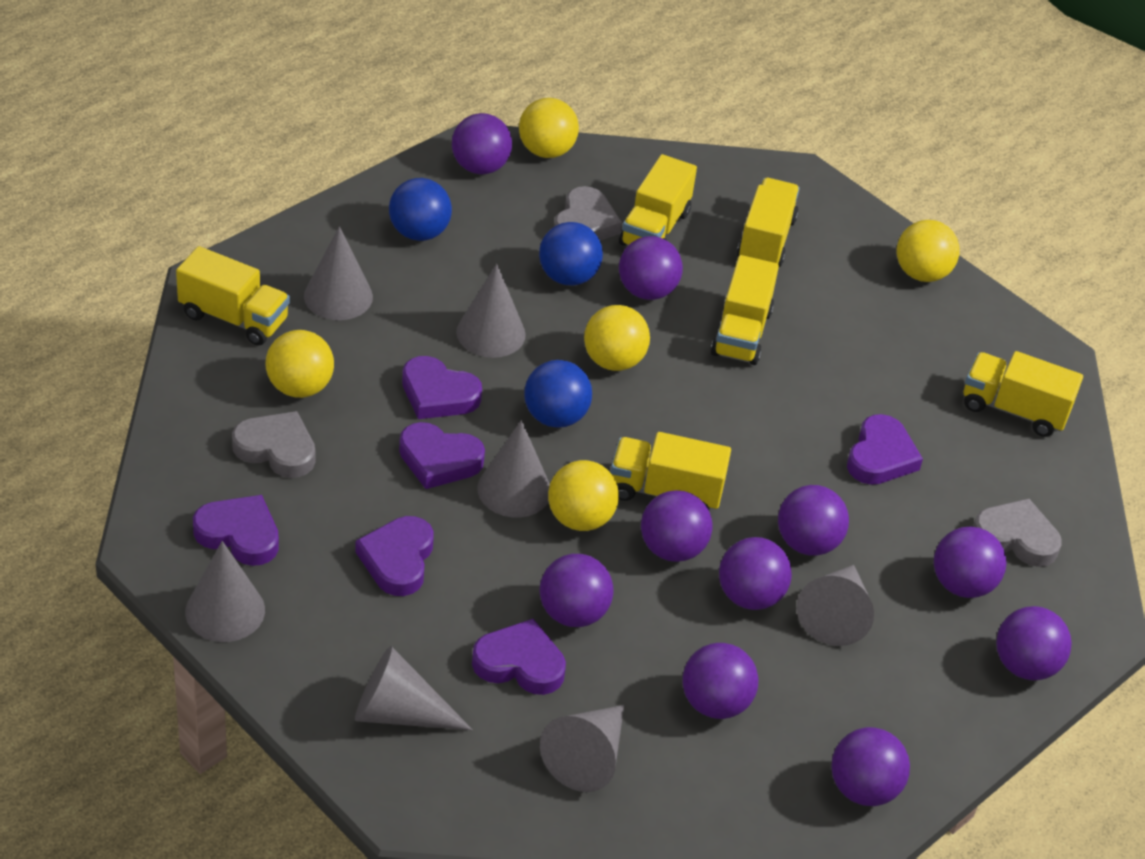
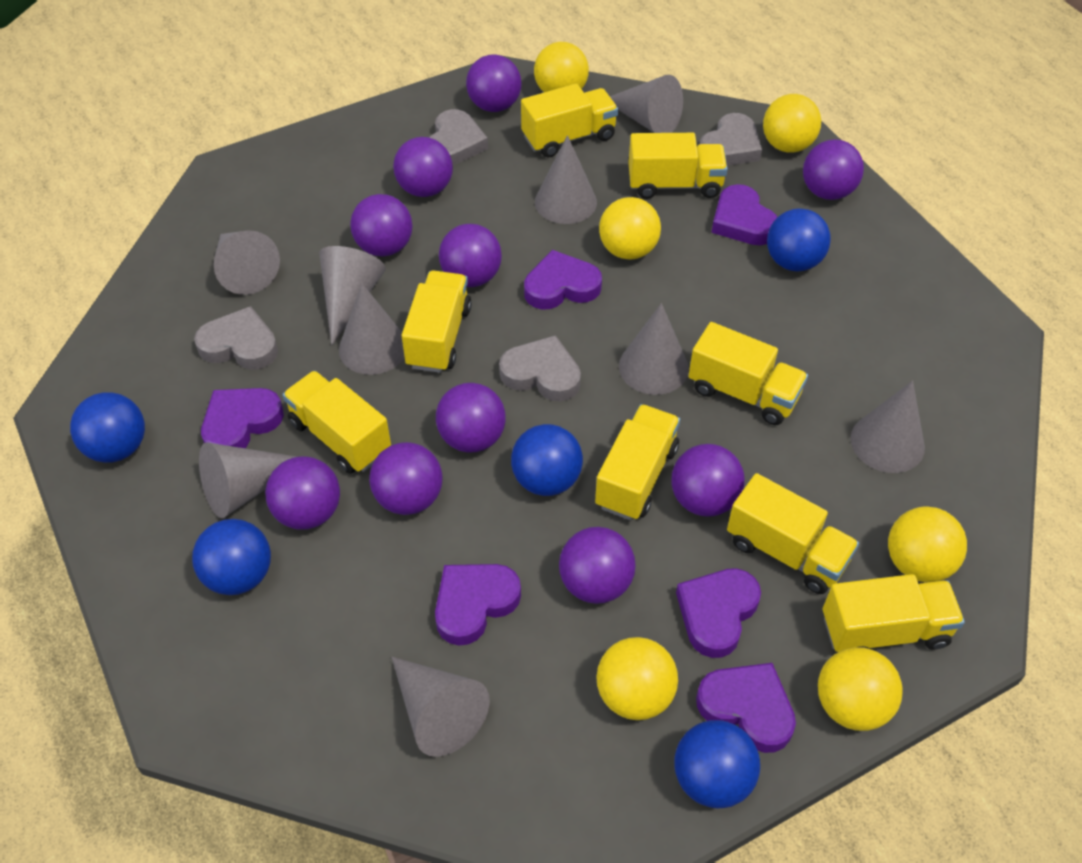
blue ball: 3 -> 5
grey cone: 7 -> 9
grey heart: 3 -> 4
yellow ball: 5 -> 6
yellow truck: 6 -> 8

